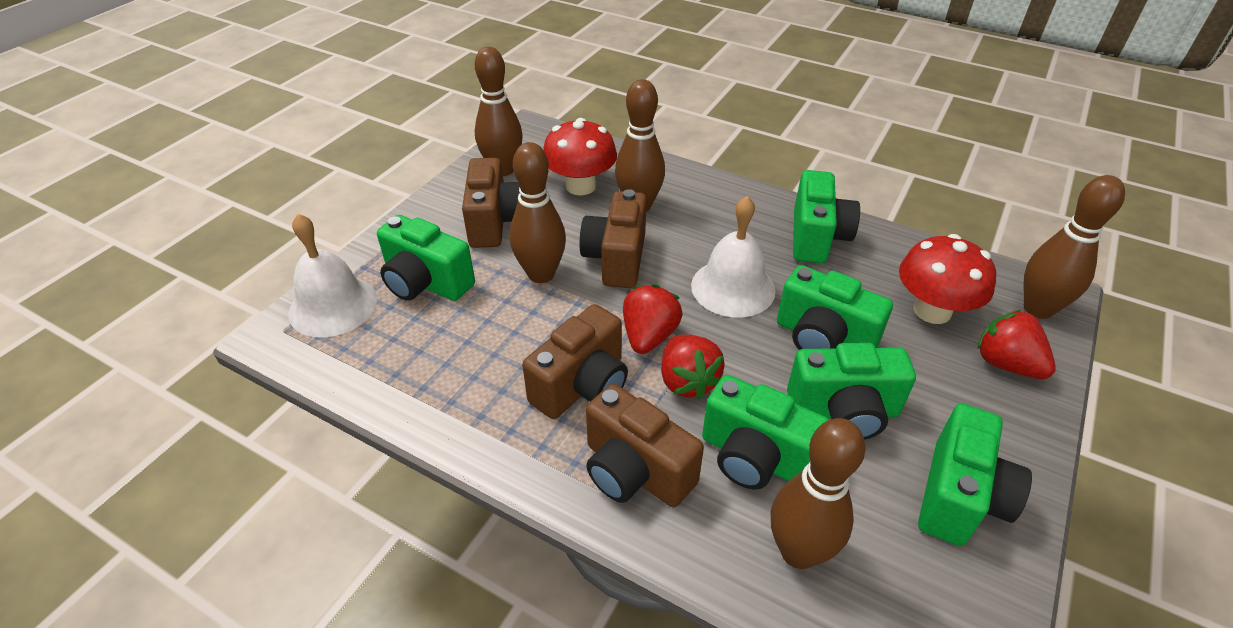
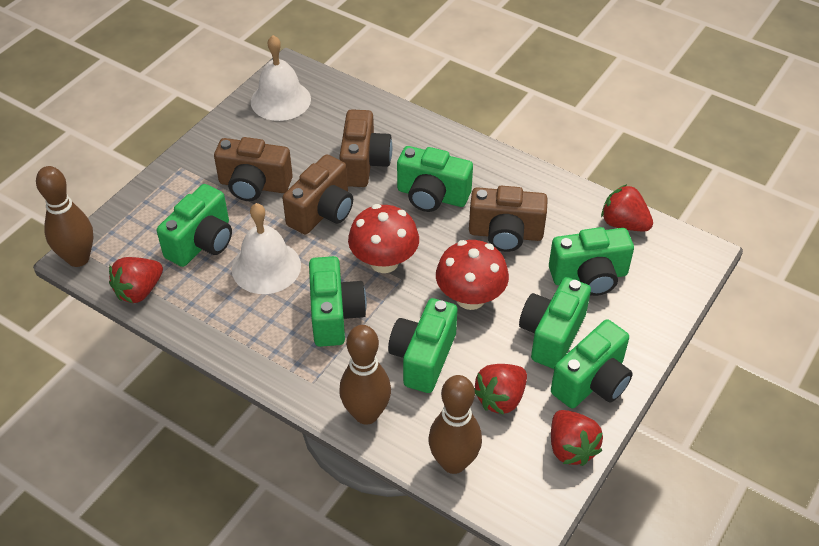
brown bowling pin: 5 -> 3
green camera: 6 -> 7
red strawberry: 3 -> 4

